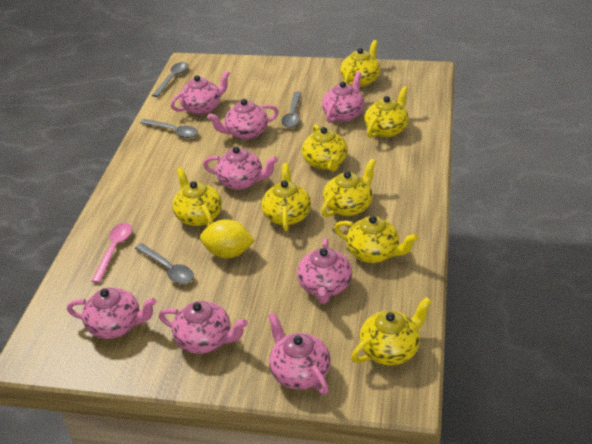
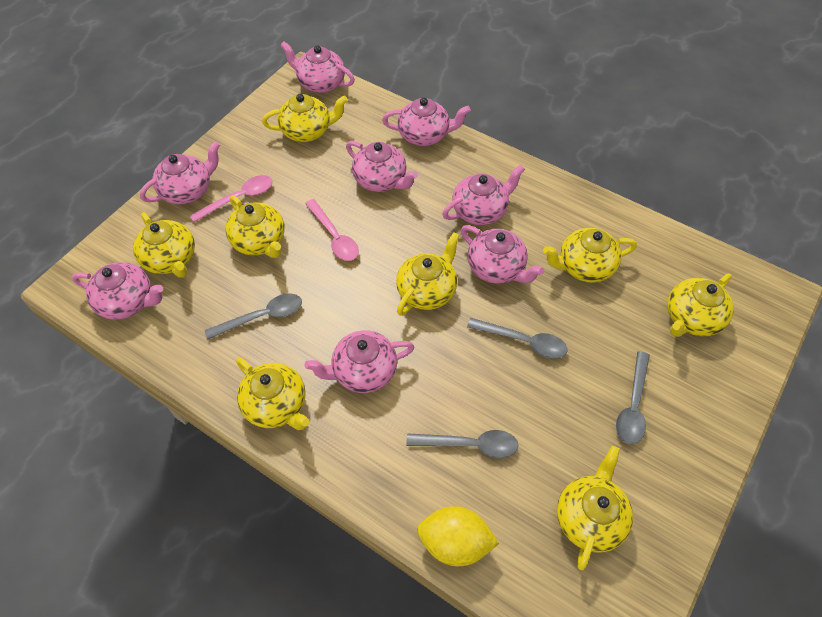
pink spoon: 1 -> 2

